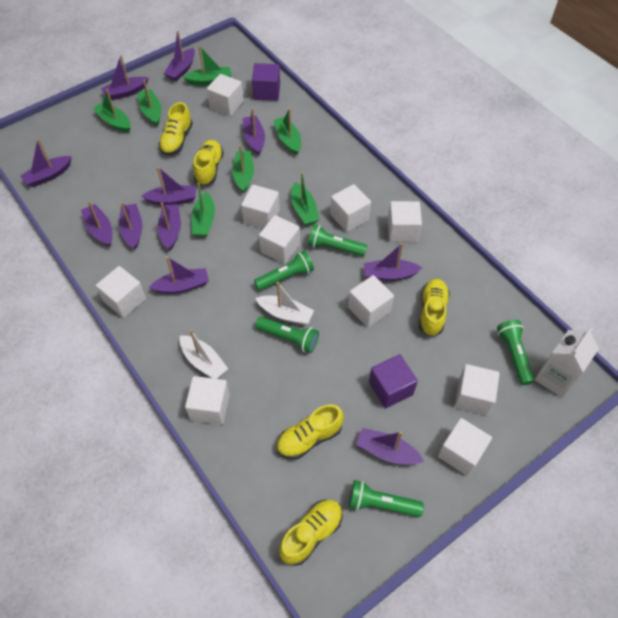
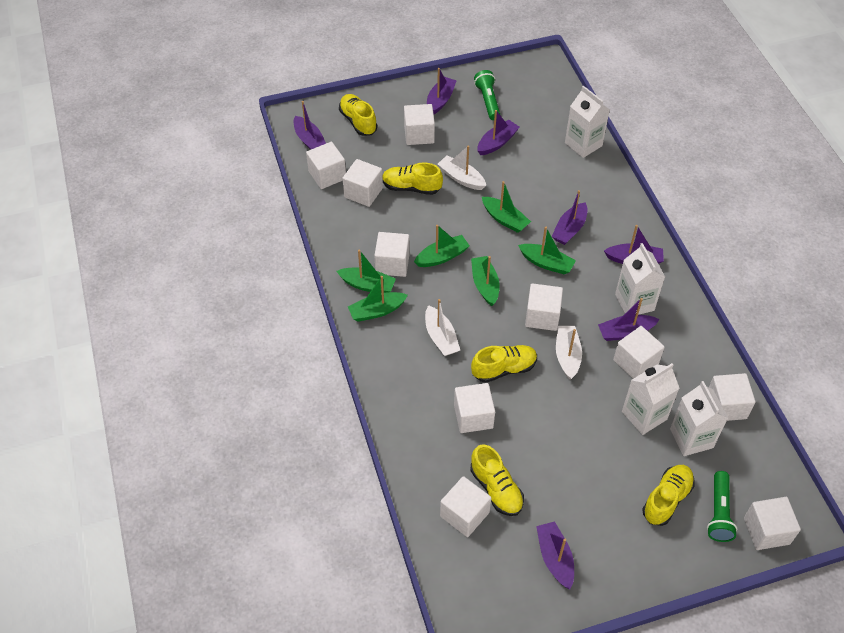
green boat: 7 -> 6
green flashlight: 5 -> 2
purple boat: 11 -> 7
purple cube: 2 -> 0
white boat: 2 -> 3
white carton: 1 -> 4

